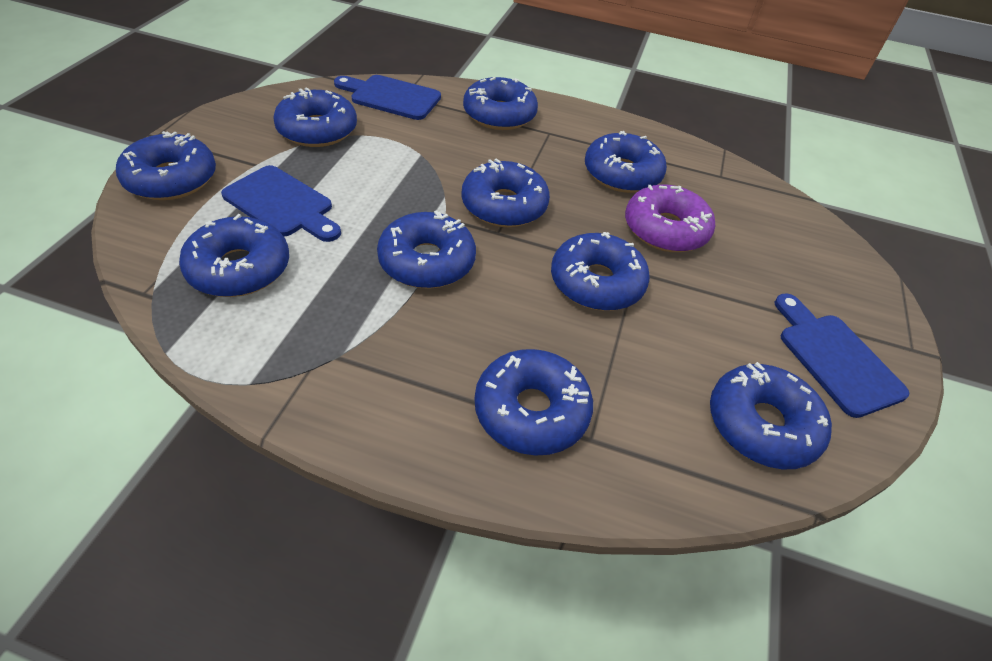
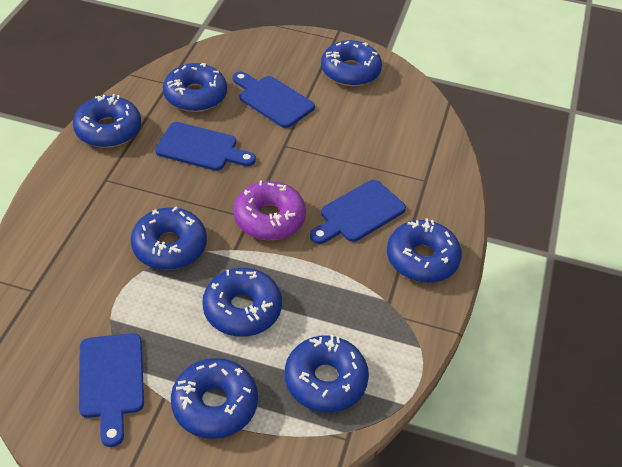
blue cutting board: 3 -> 4
blue donut: 10 -> 8

